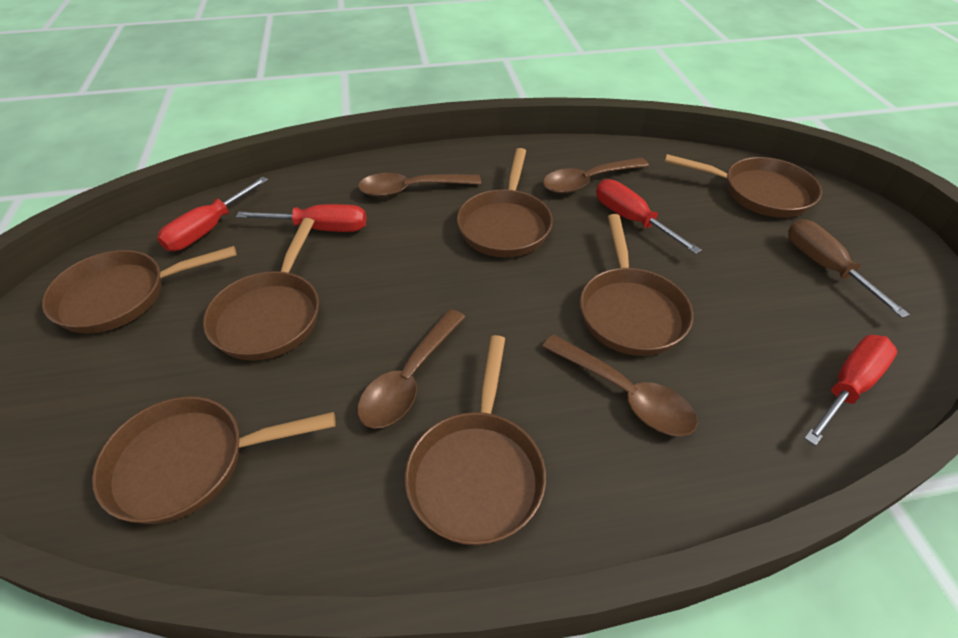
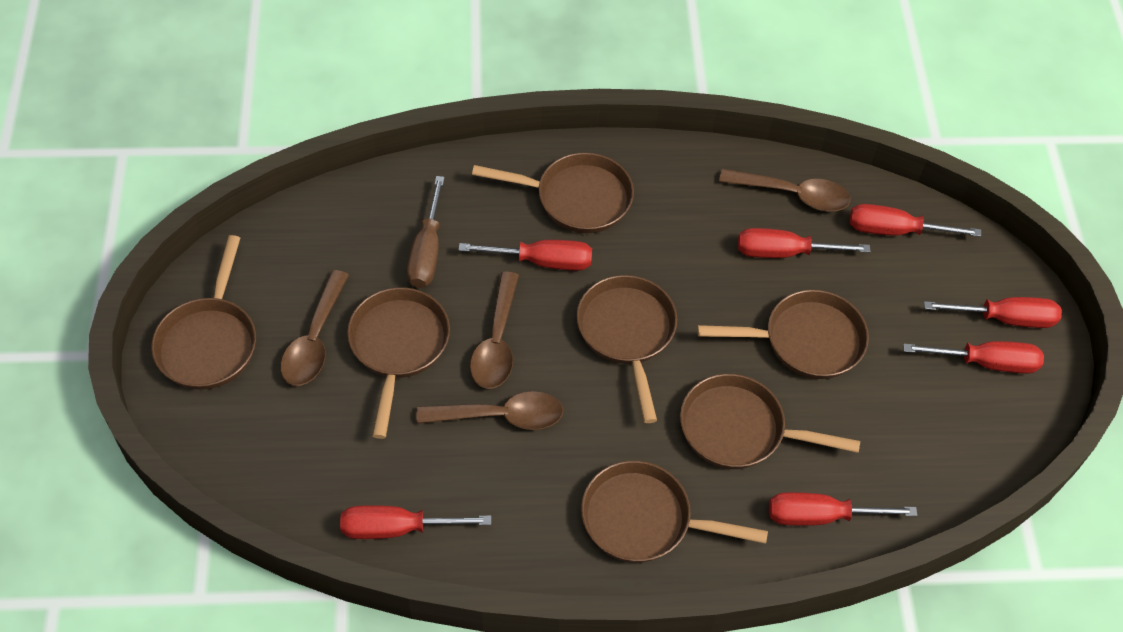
red screwdriver: 4 -> 7

